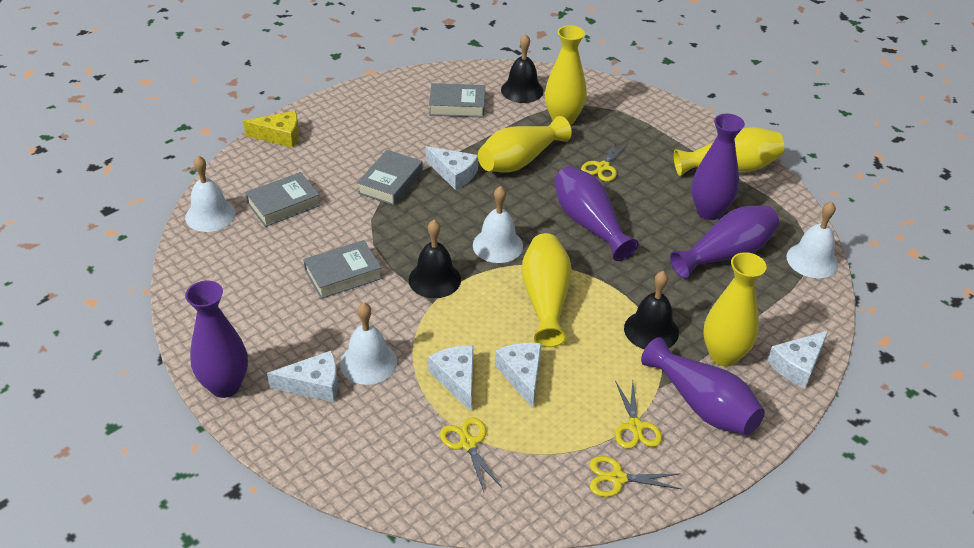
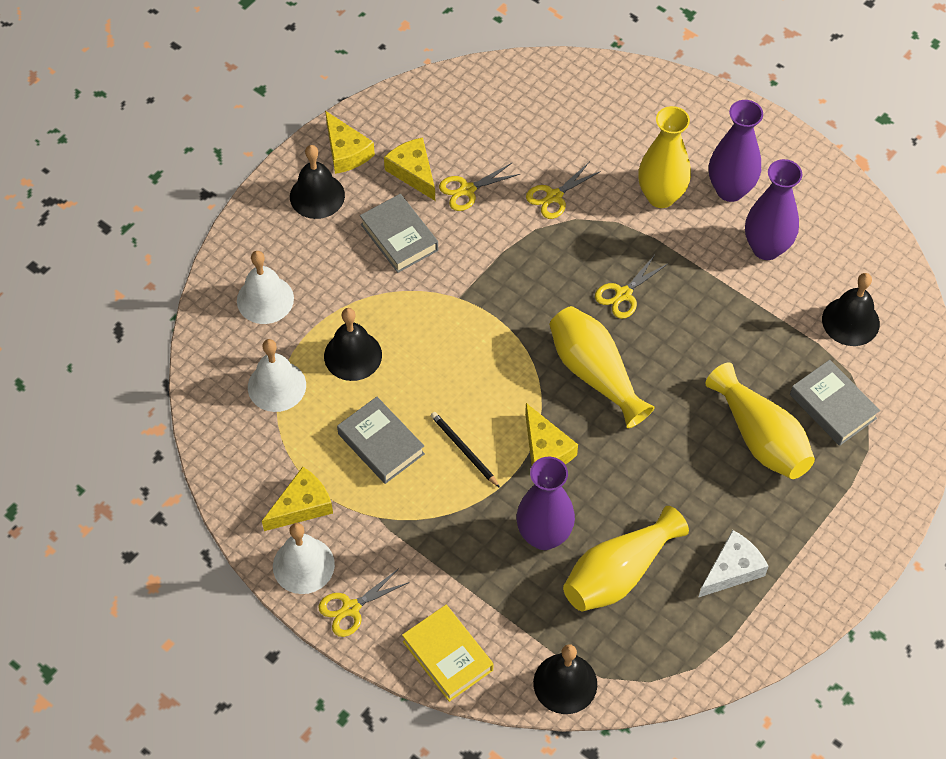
black bell: 3 -> 4
black pencil: 0 -> 1
grey book: 4 -> 3
purple vase: 5 -> 3
white bell: 4 -> 3
white cheese: 5 -> 1
yellow book: 0 -> 1
yellow cheese: 1 -> 4
yellow vase: 5 -> 4

